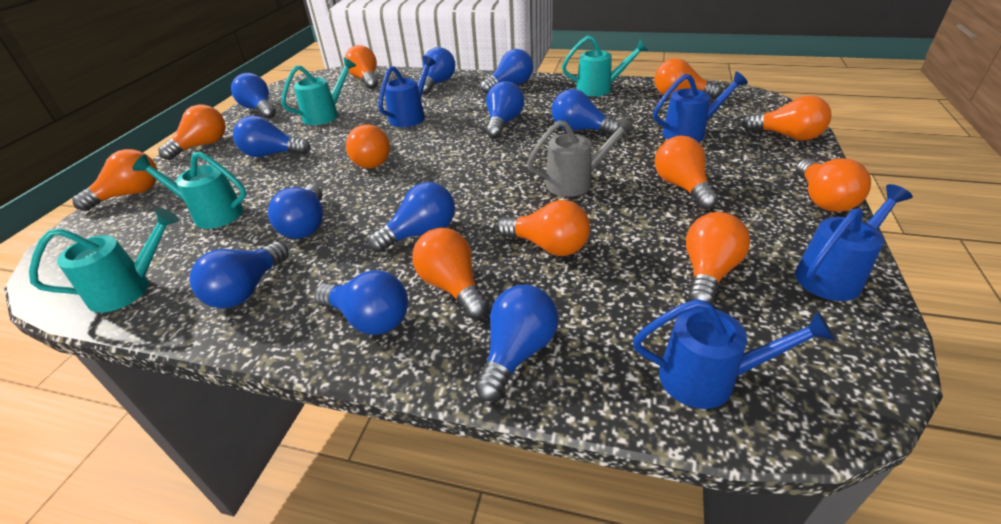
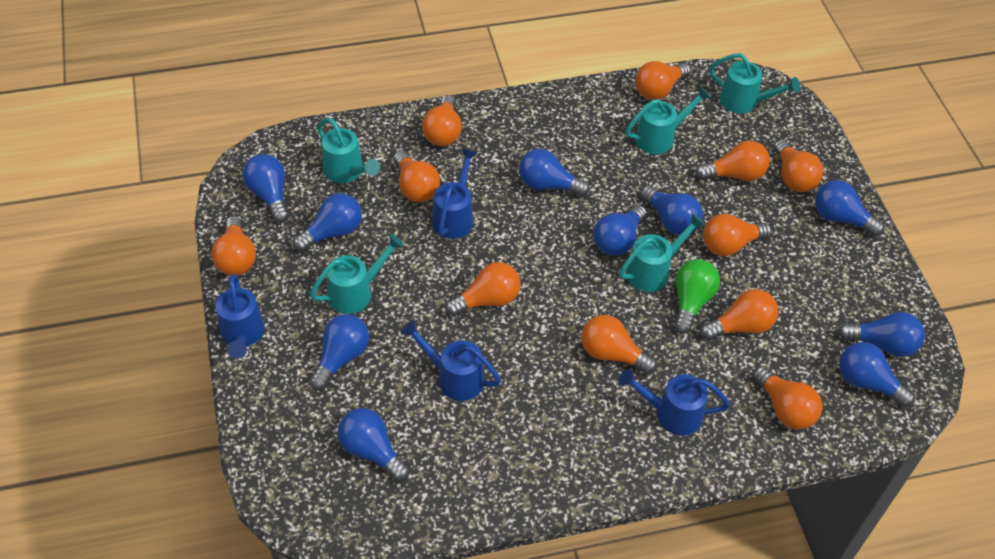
blue light bulb: 11 -> 10
green light bulb: 0 -> 1
grey watering can: 1 -> 0
turquoise watering can: 4 -> 5

